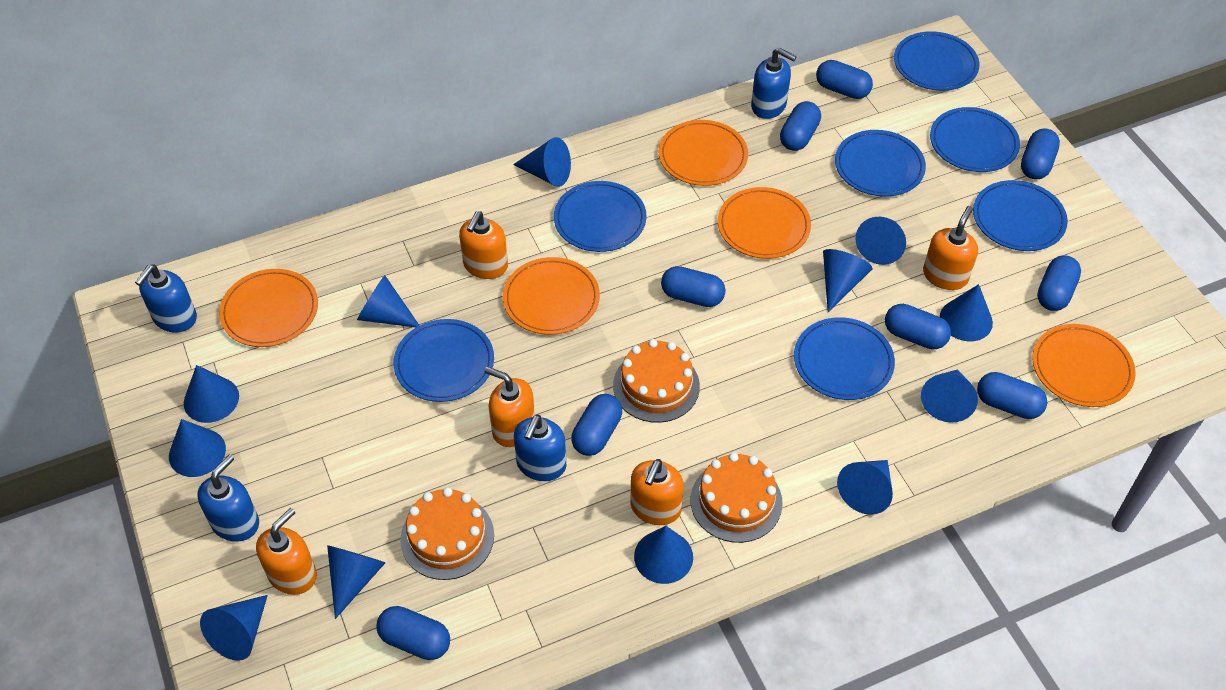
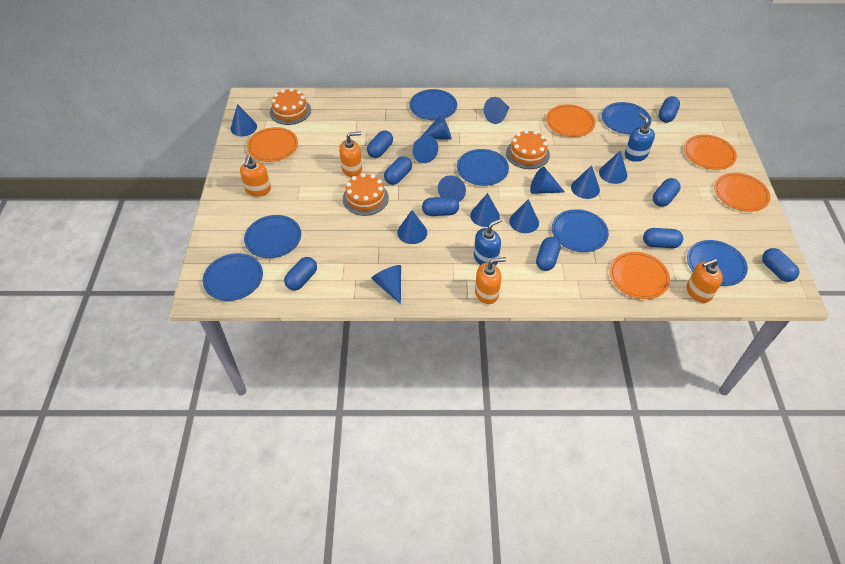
blue soap dispenser: 4 -> 2
orange soap dispenser: 5 -> 4

